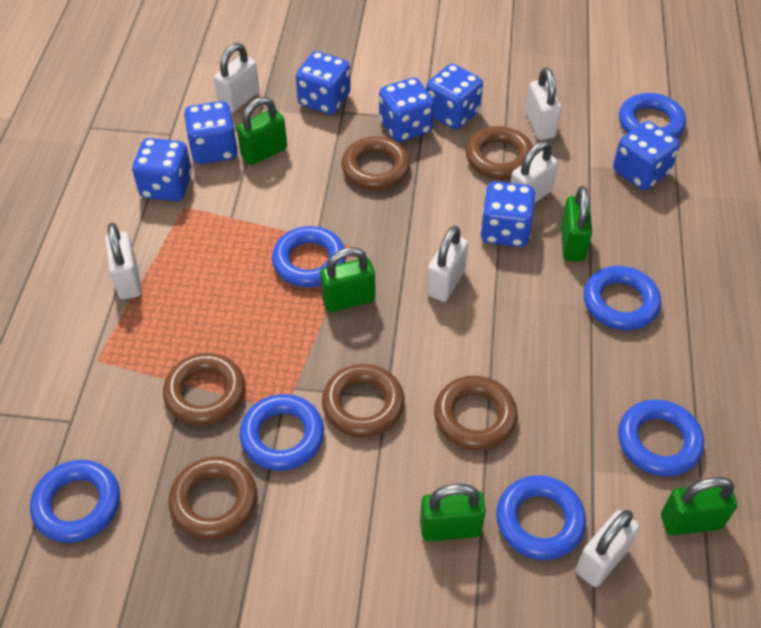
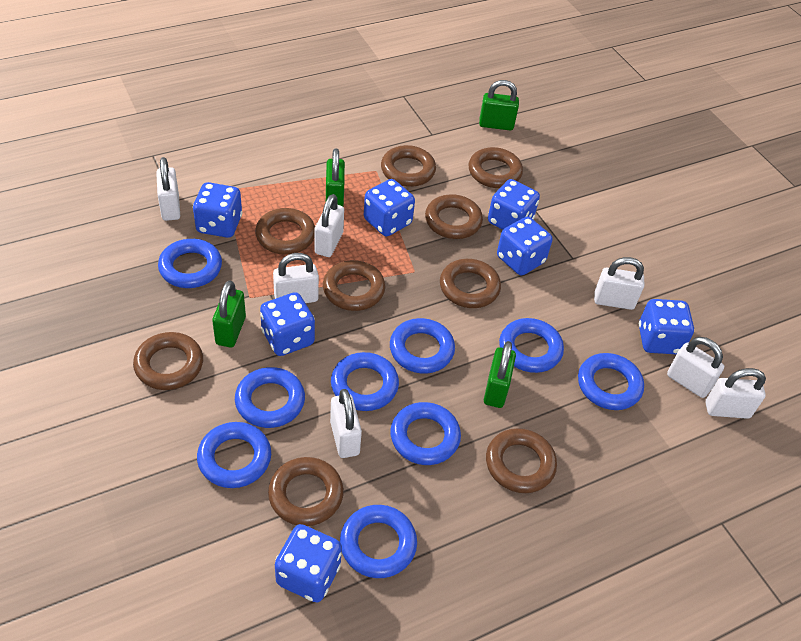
blue ring: 7 -> 9
brown ring: 6 -> 9
green padlock: 5 -> 4
white padlock: 6 -> 7

